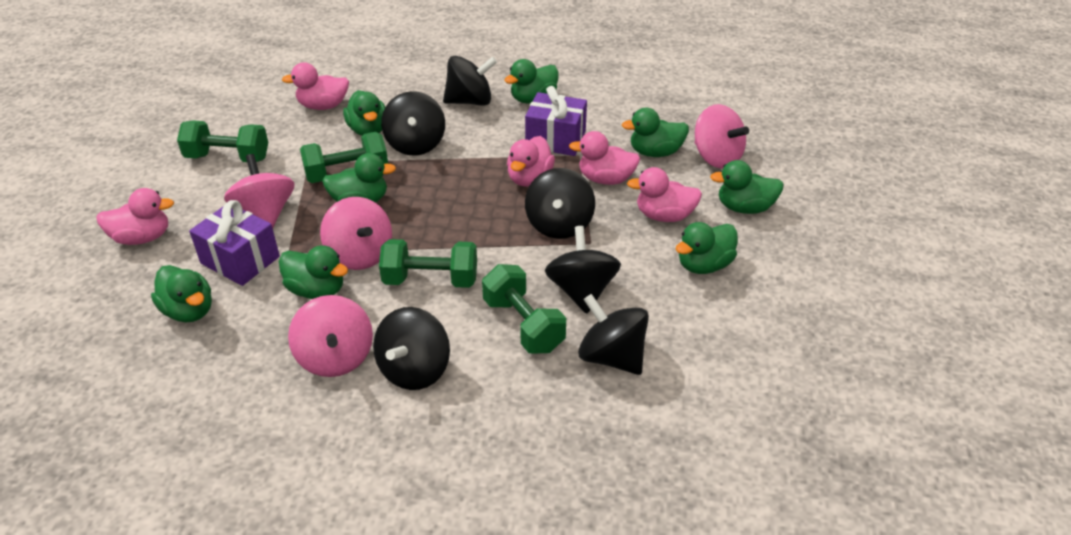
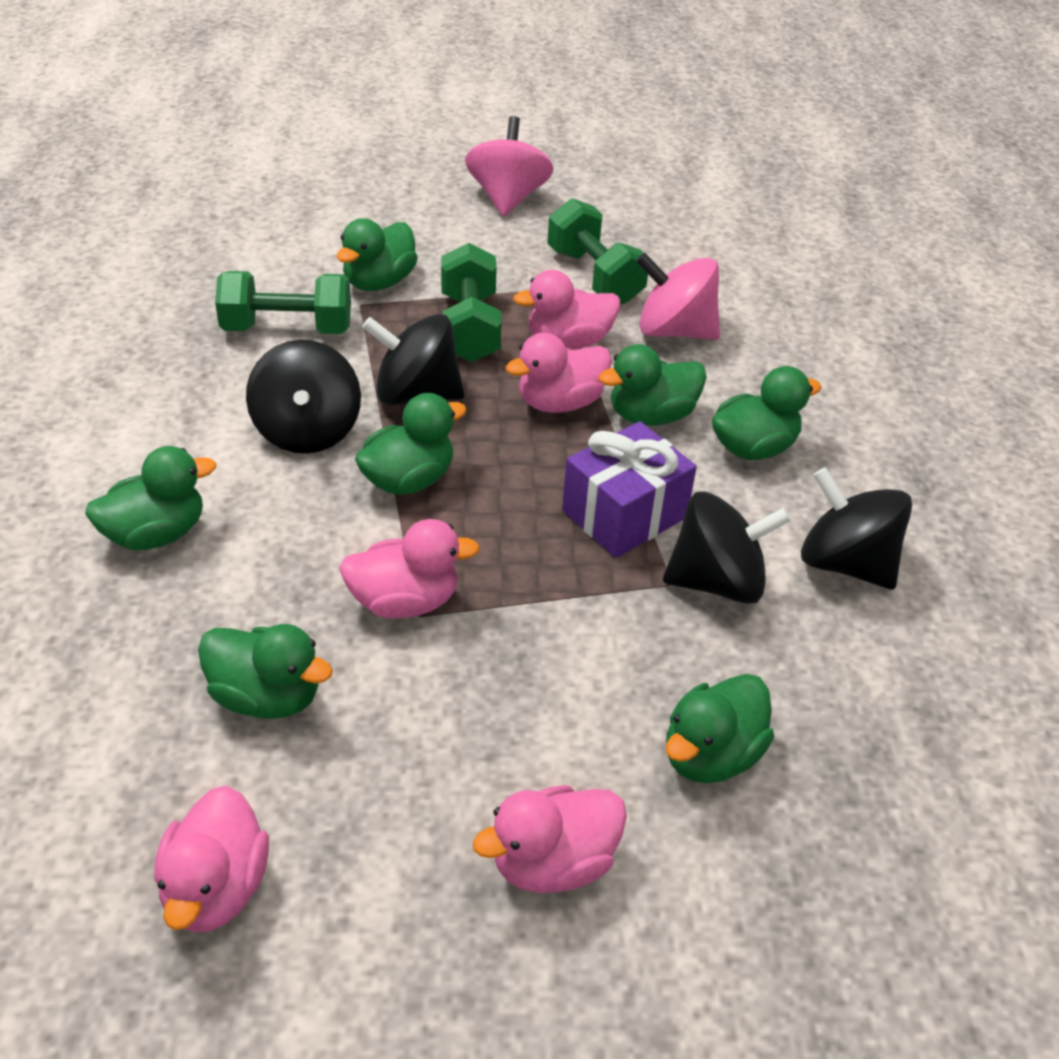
black spinning top: 6 -> 4
green duck: 8 -> 7
green dumbbell: 4 -> 3
pink spinning top: 4 -> 2
purple gift: 2 -> 1

